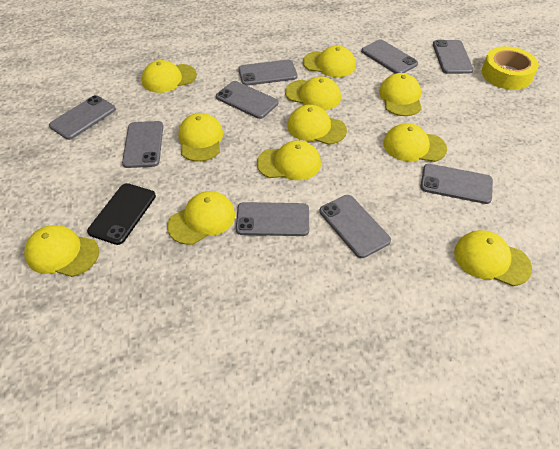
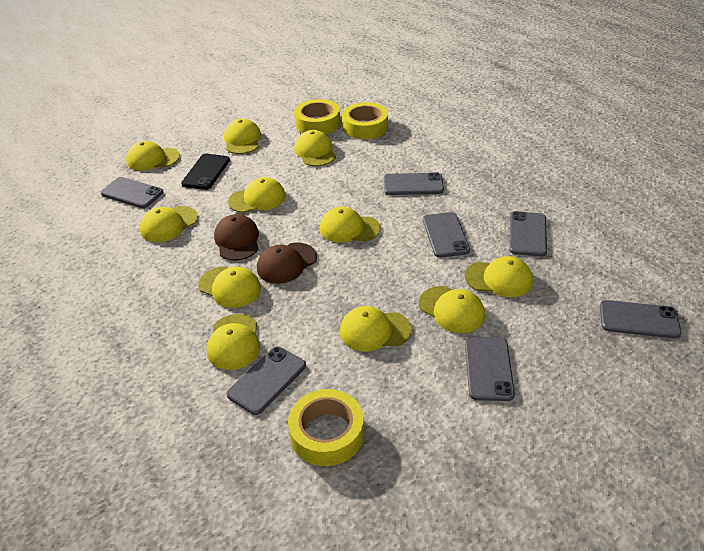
brown cap: 0 -> 2
grey phone: 9 -> 7
yellow tape: 1 -> 3

